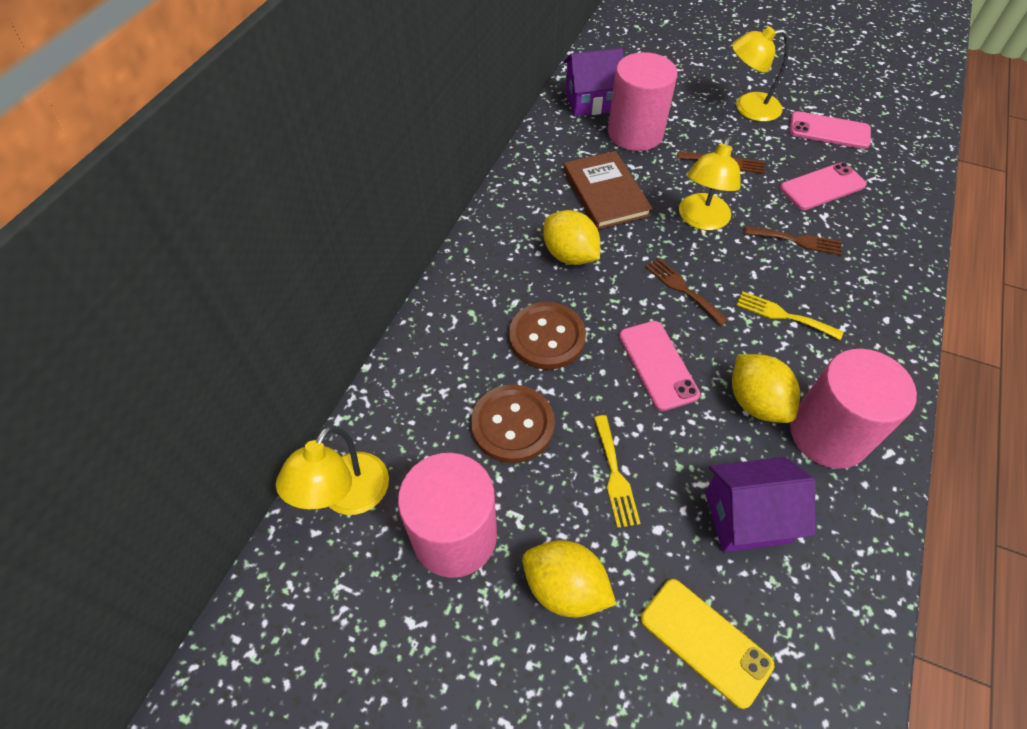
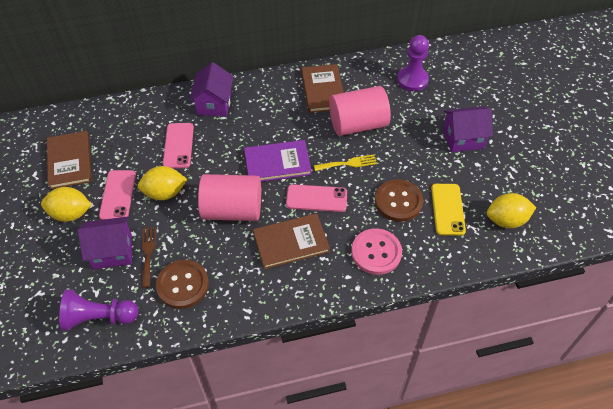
brown book: 1 -> 3
brown fork: 3 -> 1
pink button: 0 -> 1
pink cylinder: 3 -> 2
purple book: 0 -> 1
purple house: 2 -> 3
purple pawn: 0 -> 2
yellow fork: 2 -> 1
yellow lamp: 3 -> 0

